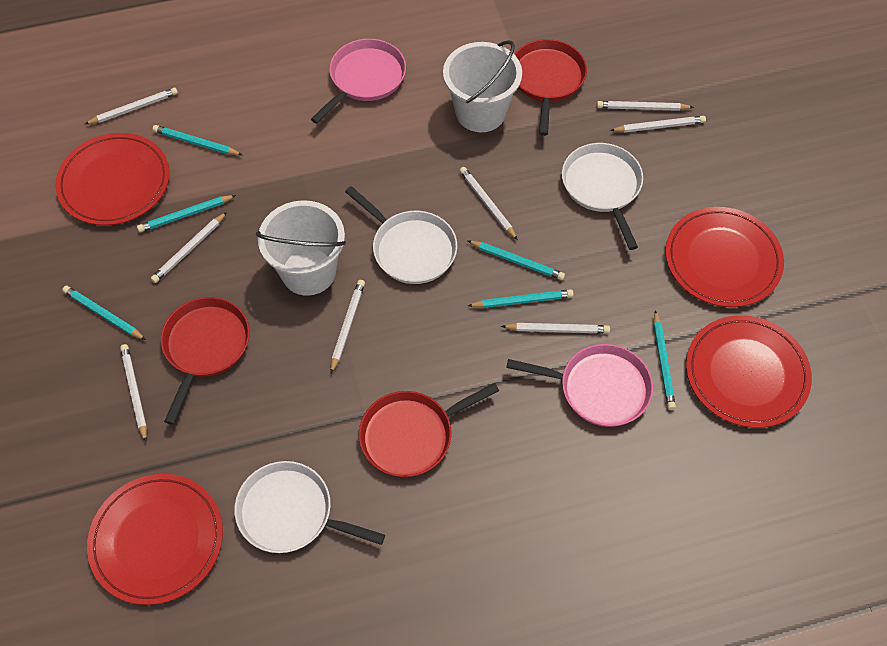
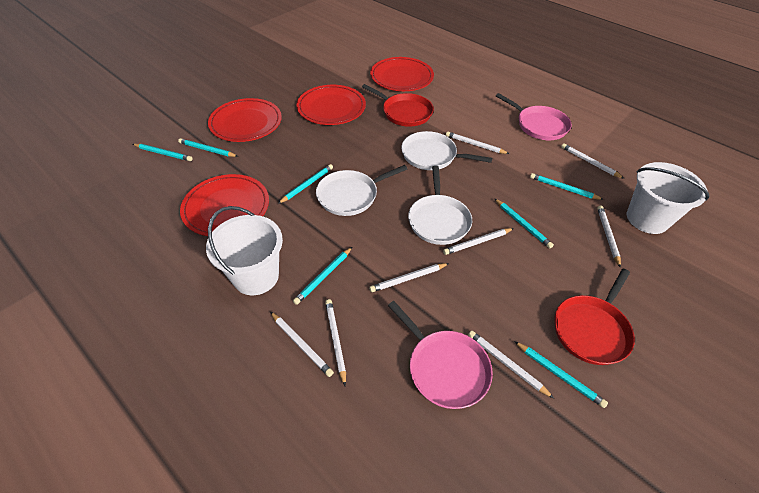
red pan: 3 -> 2
turquoise pencil: 6 -> 7

